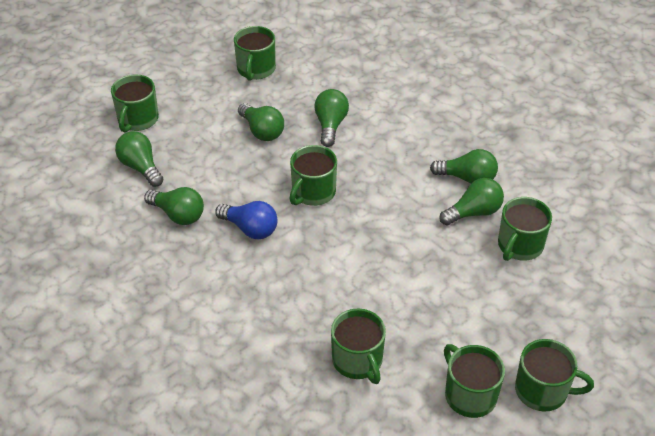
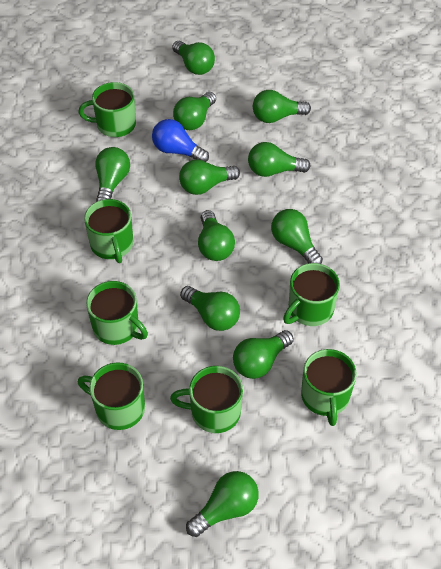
green light bulb: 6 -> 11

